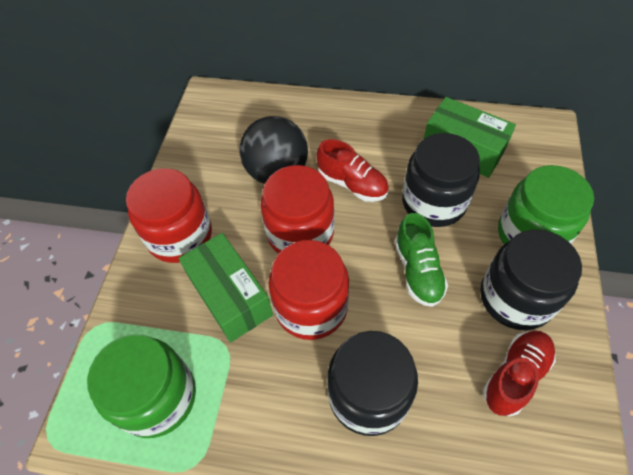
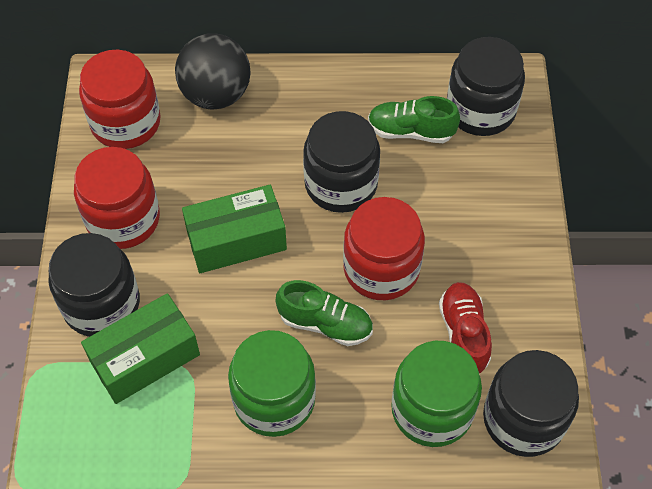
black jar: 3 -> 4
green shoe: 1 -> 2
red shoe: 2 -> 1

